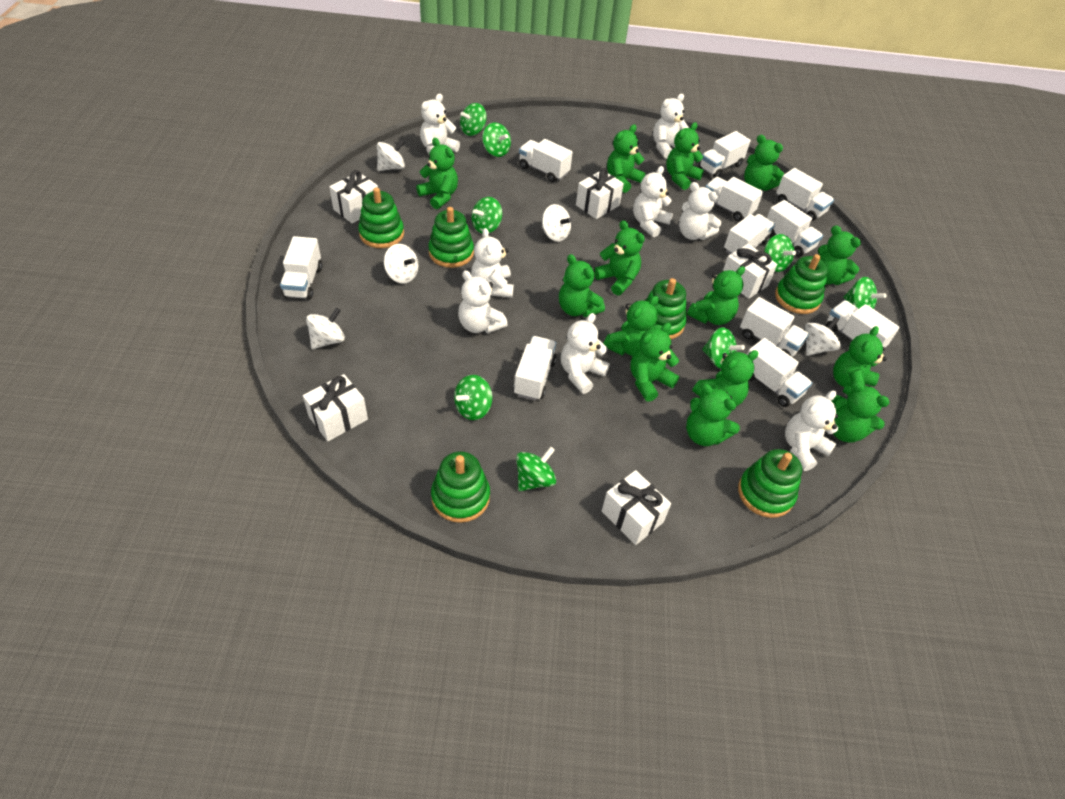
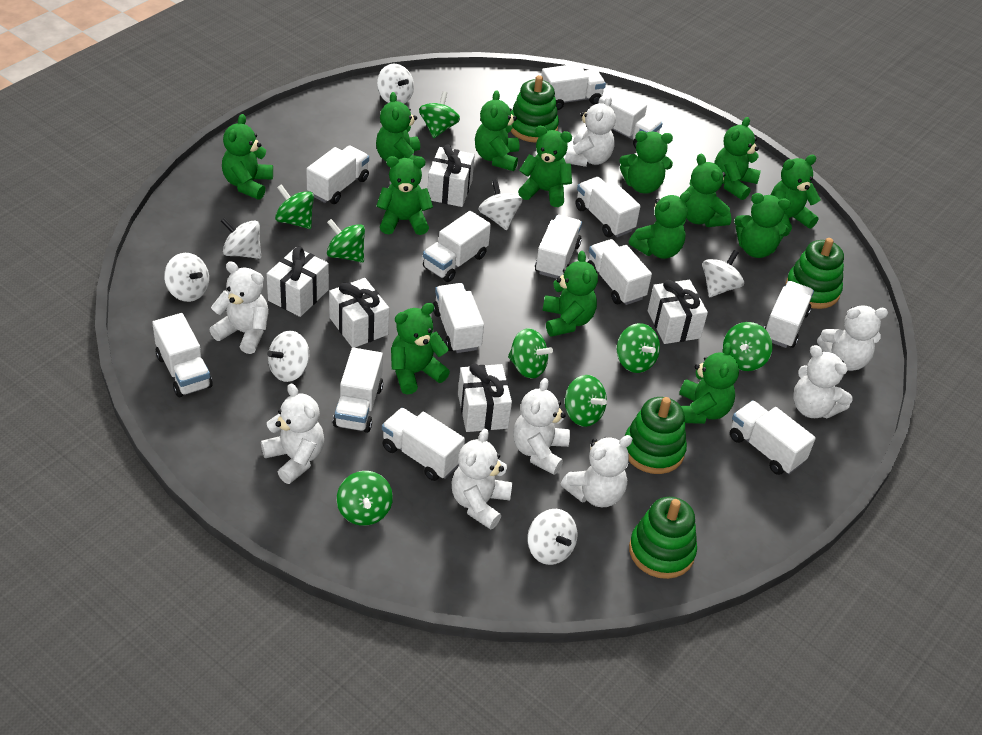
green stacking toy: 6 -> 4
white spinning top: 5 -> 7
white truck: 11 -> 13

